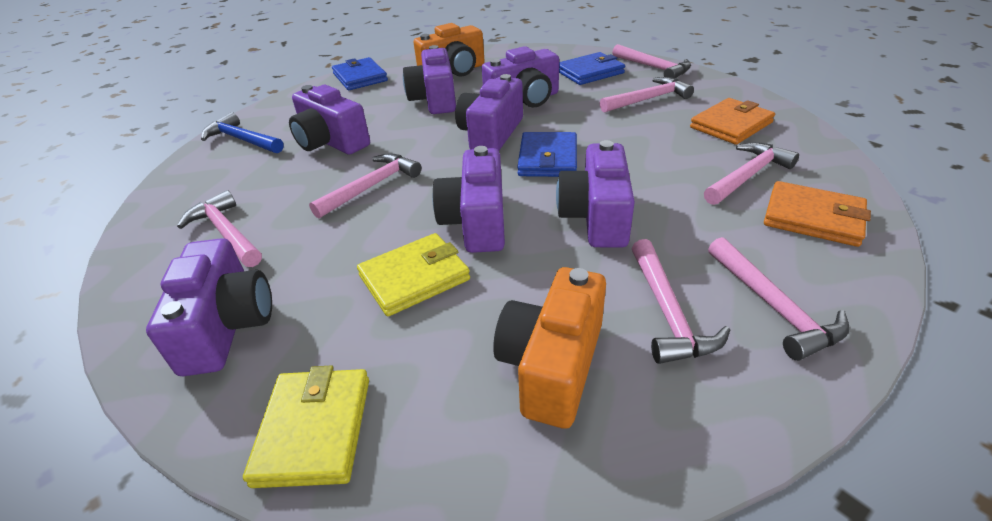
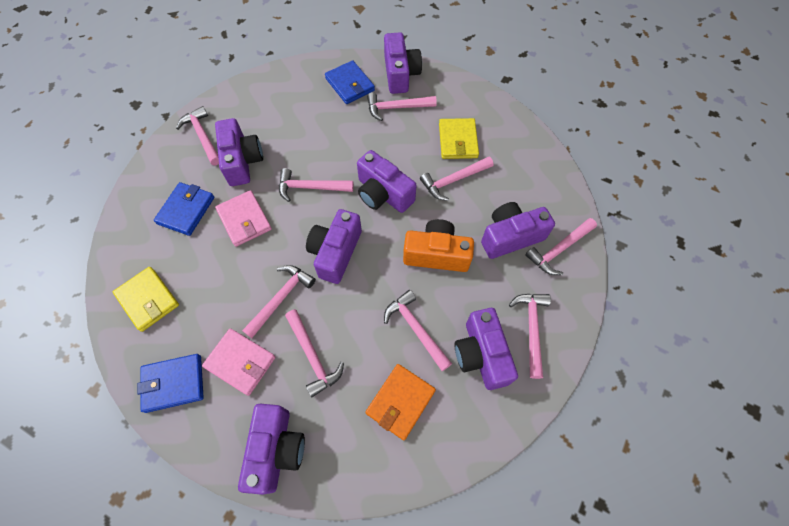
blue hammer: 1 -> 0
orange camera: 2 -> 1
orange wallet: 2 -> 1
pink hammer: 7 -> 9
pink wallet: 0 -> 2

